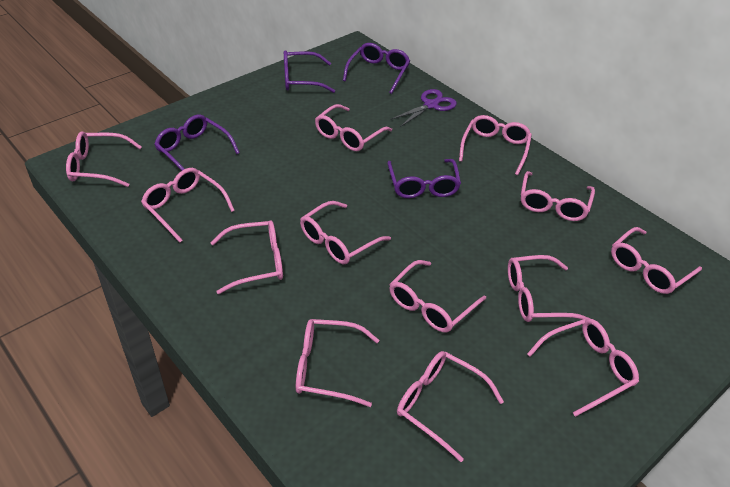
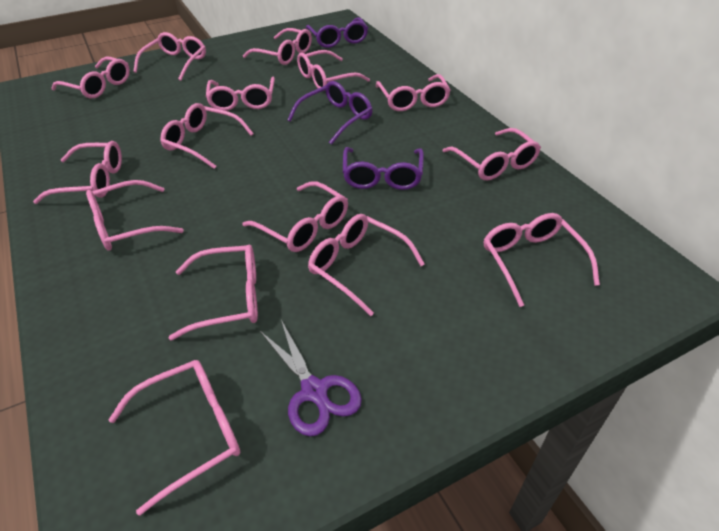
pink glasses: 13 -> 15
purple glasses: 4 -> 3

